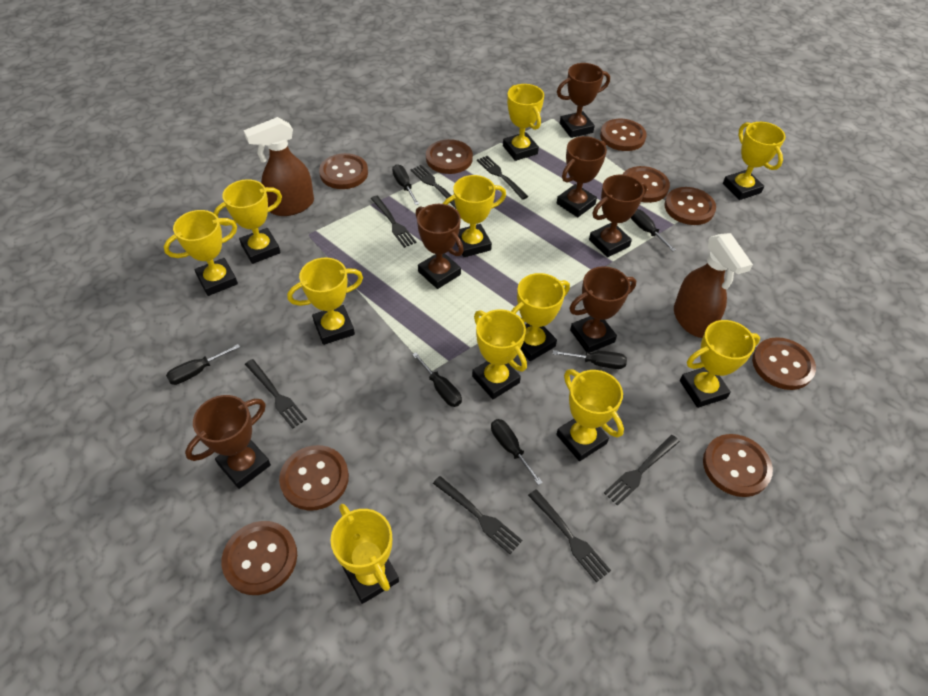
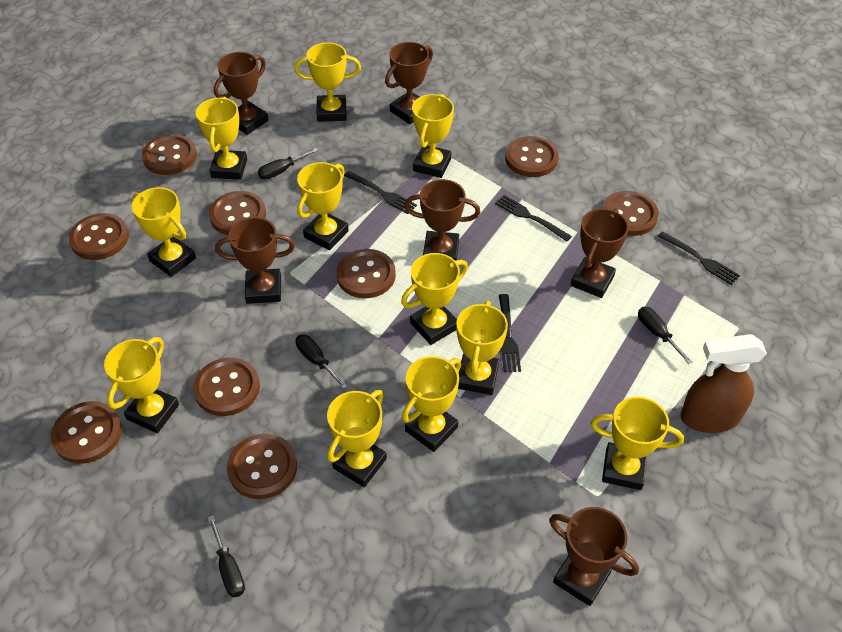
black fork: 7 -> 4
black screwdriver: 6 -> 4
brown spray bottle: 2 -> 1

